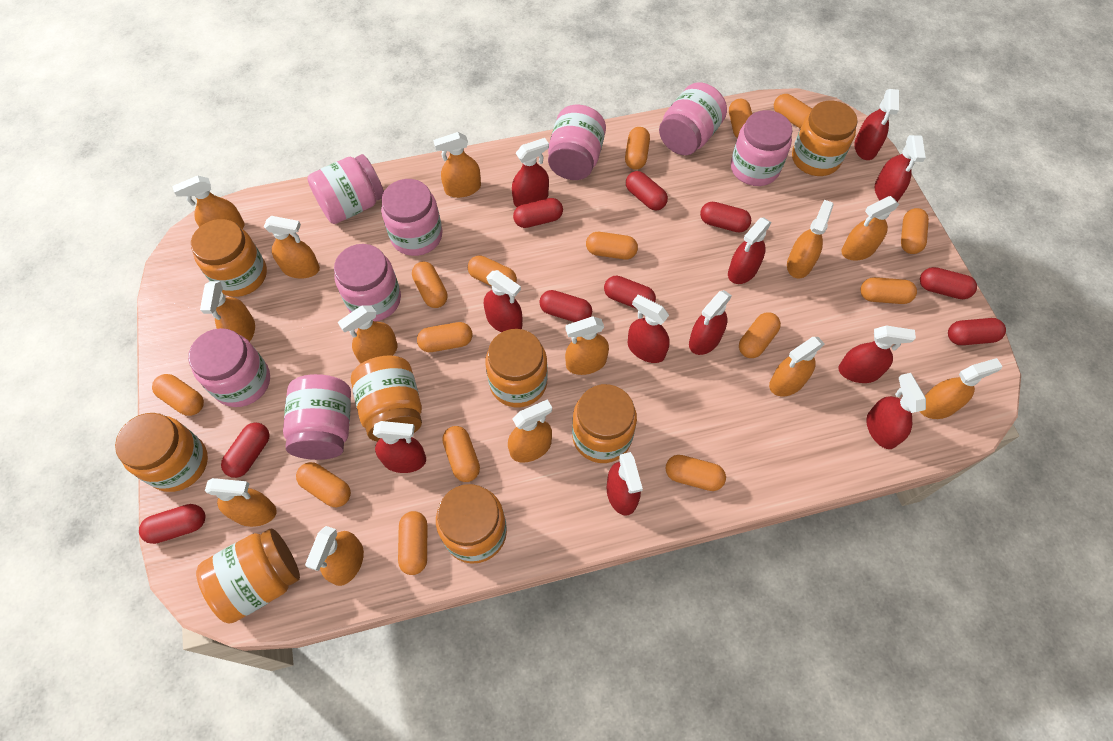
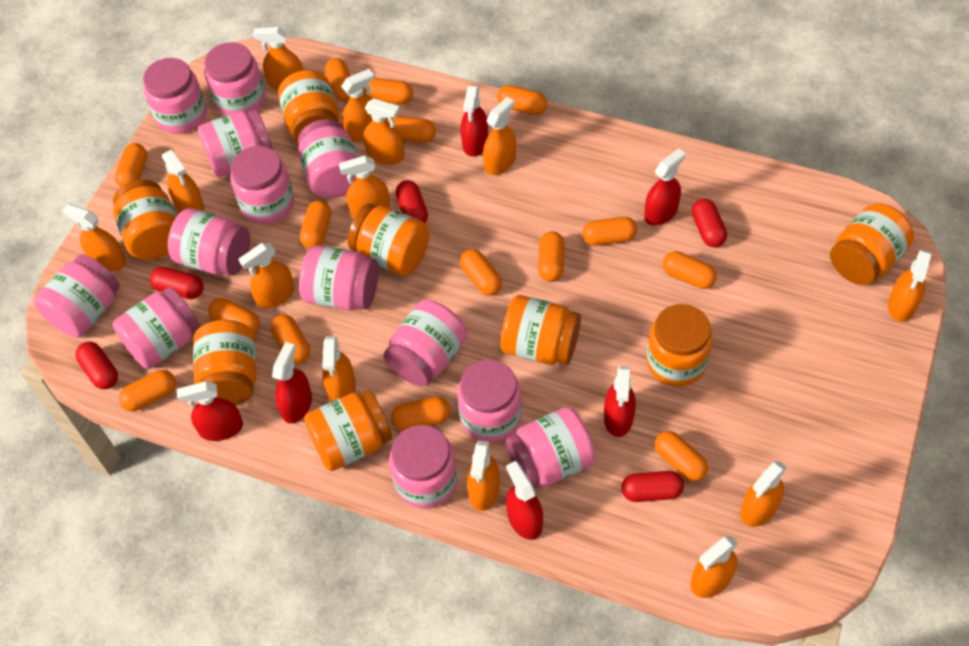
pink jar: 8 -> 13
red capsule: 9 -> 5
red spray bottle: 11 -> 6

